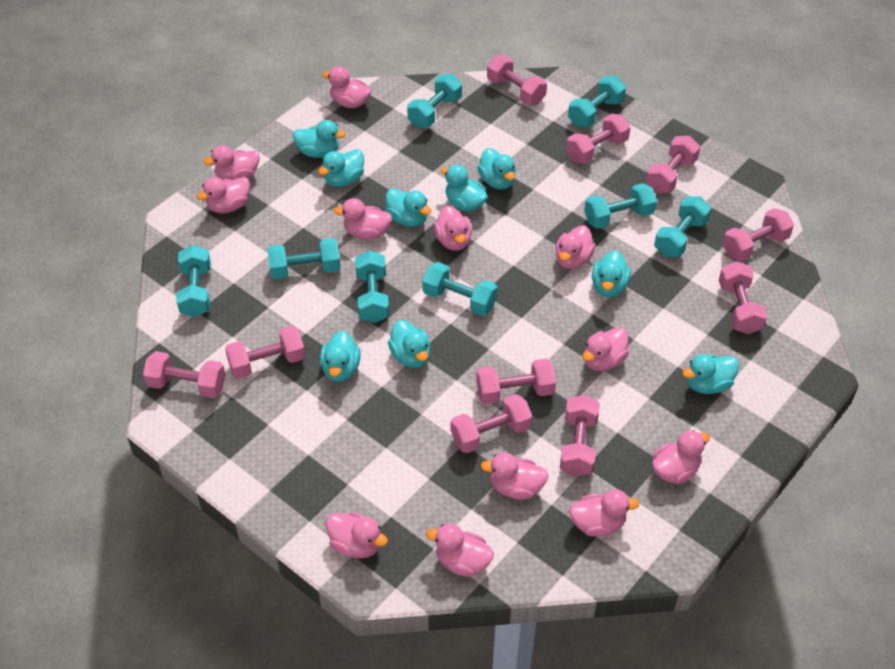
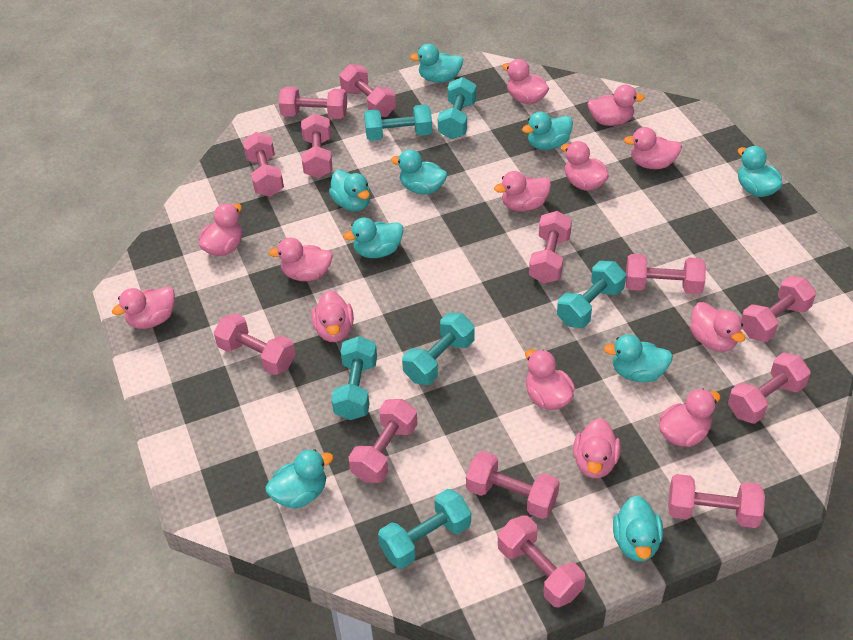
pink duck: 12 -> 13
pink dumbbell: 10 -> 13
turquoise dumbbell: 8 -> 6

